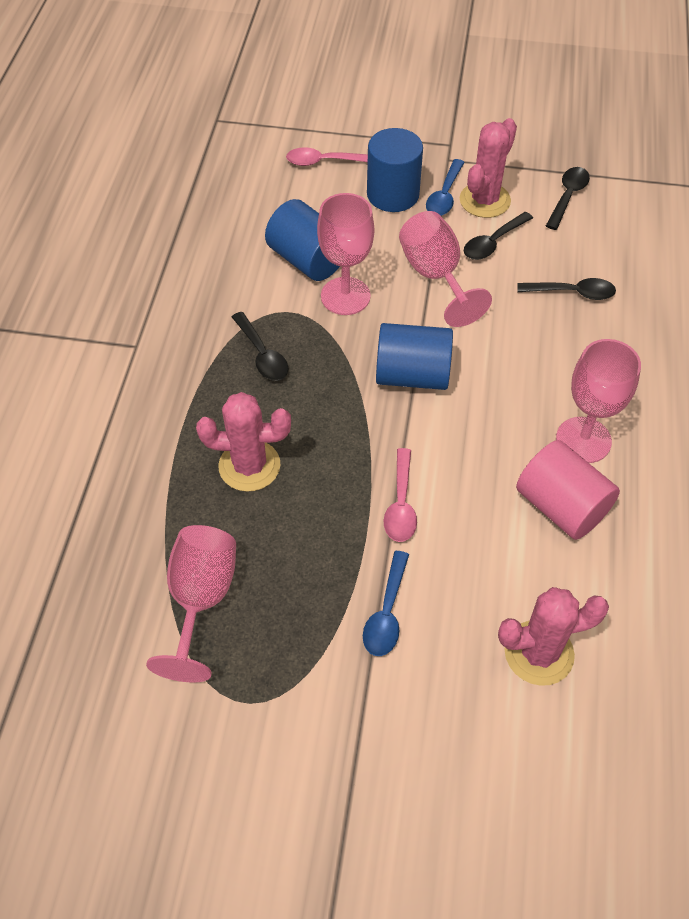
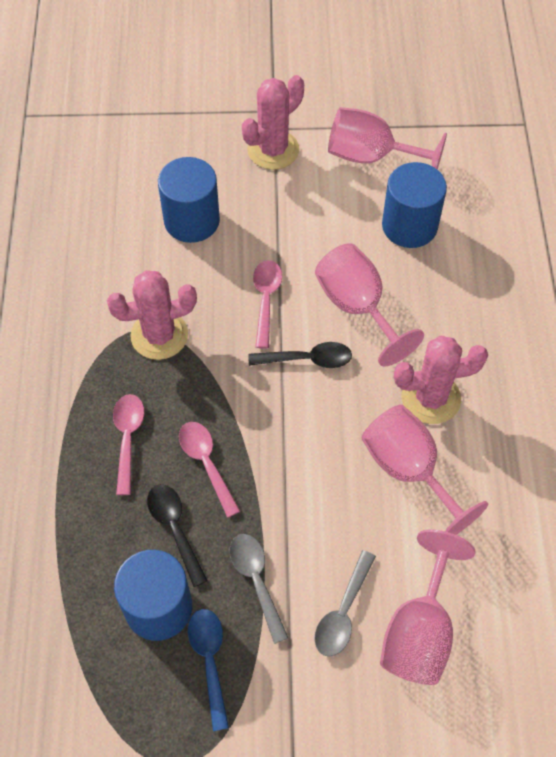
black spoon: 4 -> 2
blue spoon: 2 -> 1
grey spoon: 0 -> 2
pink cylinder: 1 -> 0
pink spoon: 2 -> 3

